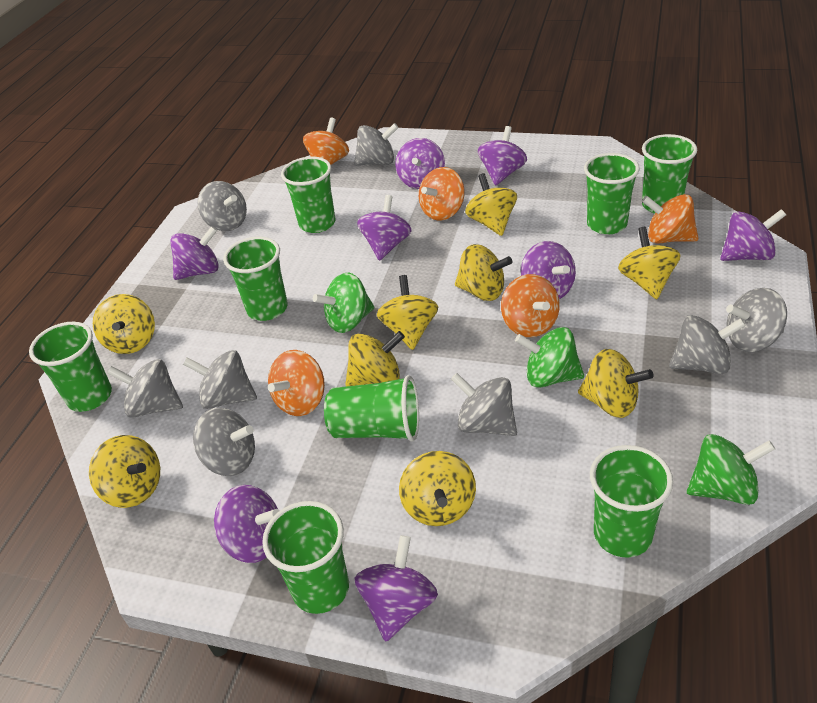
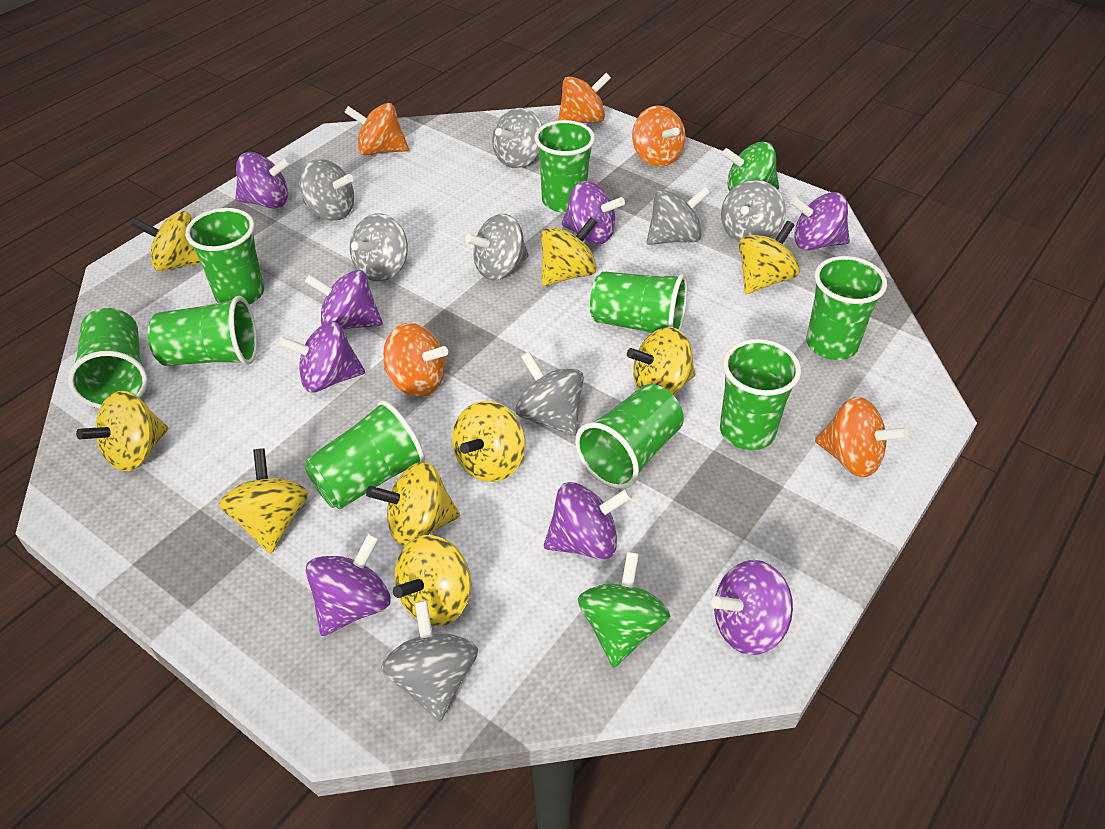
green cup: 8 -> 9
green spinning top: 3 -> 2

